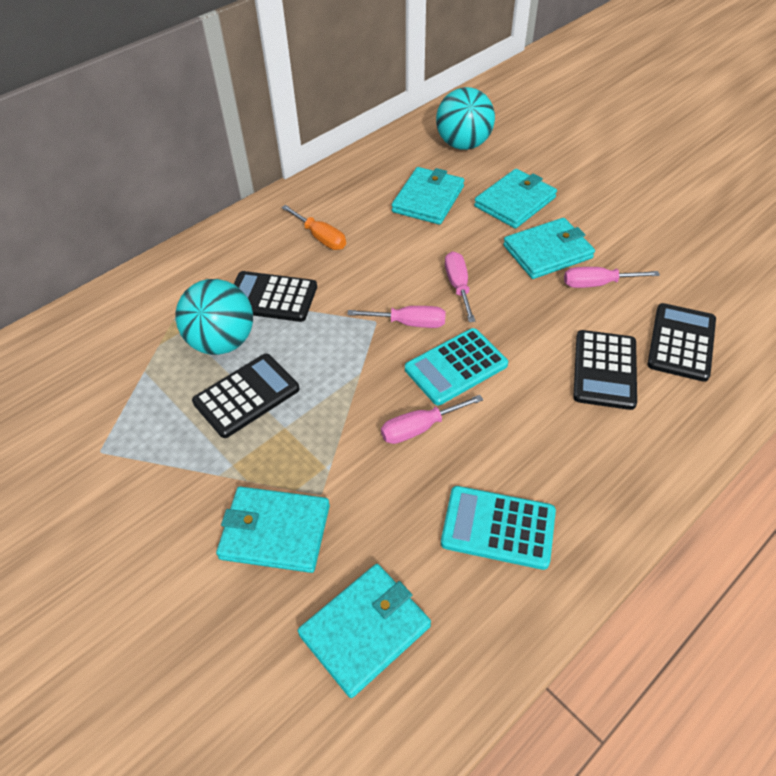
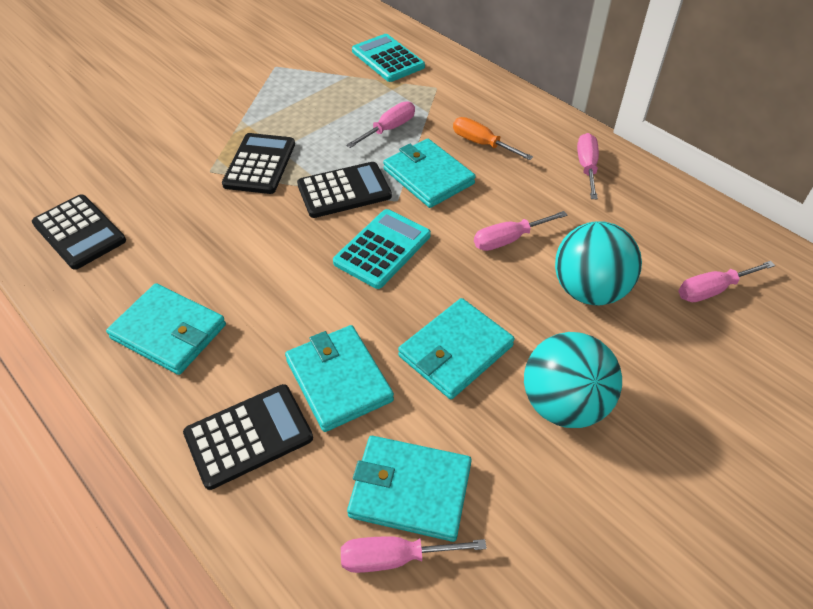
pink screwdriver: 4 -> 5

